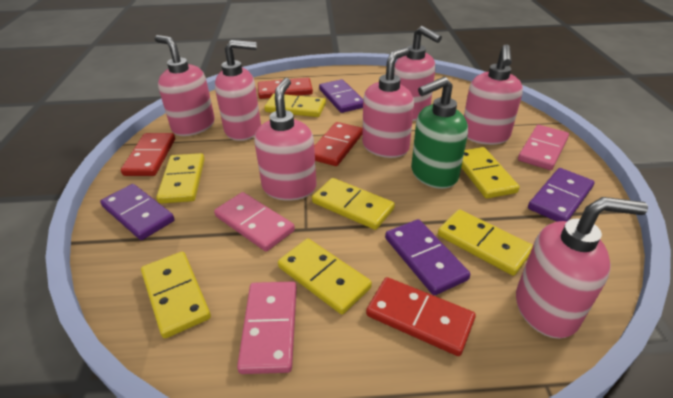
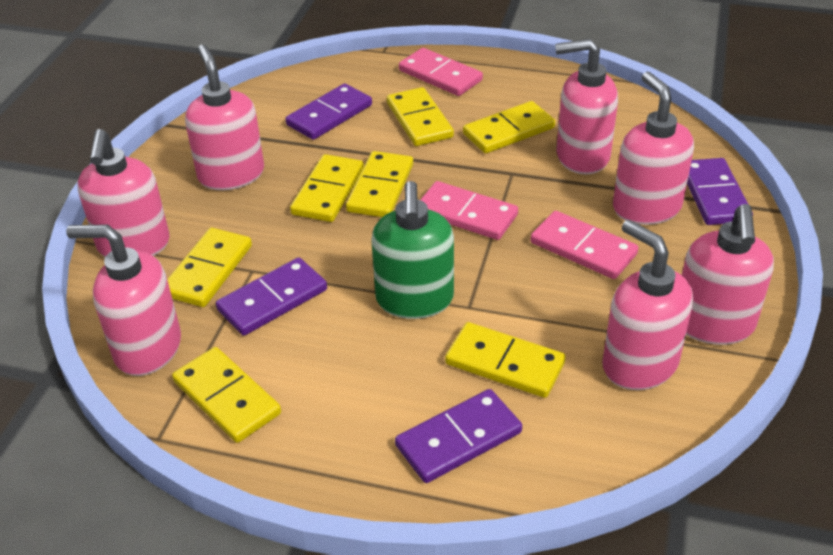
red domino: 4 -> 0

